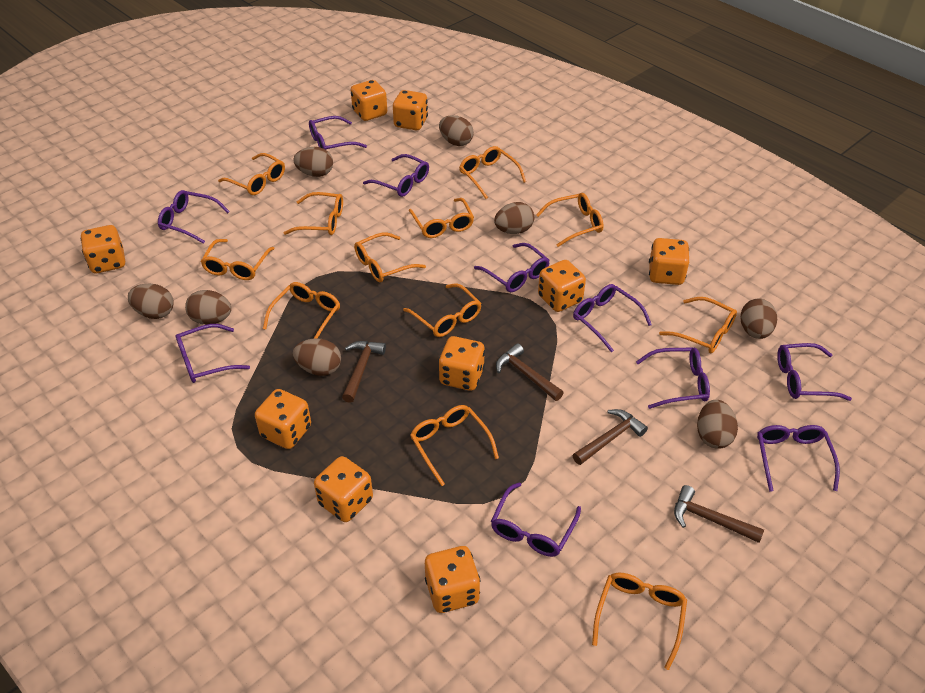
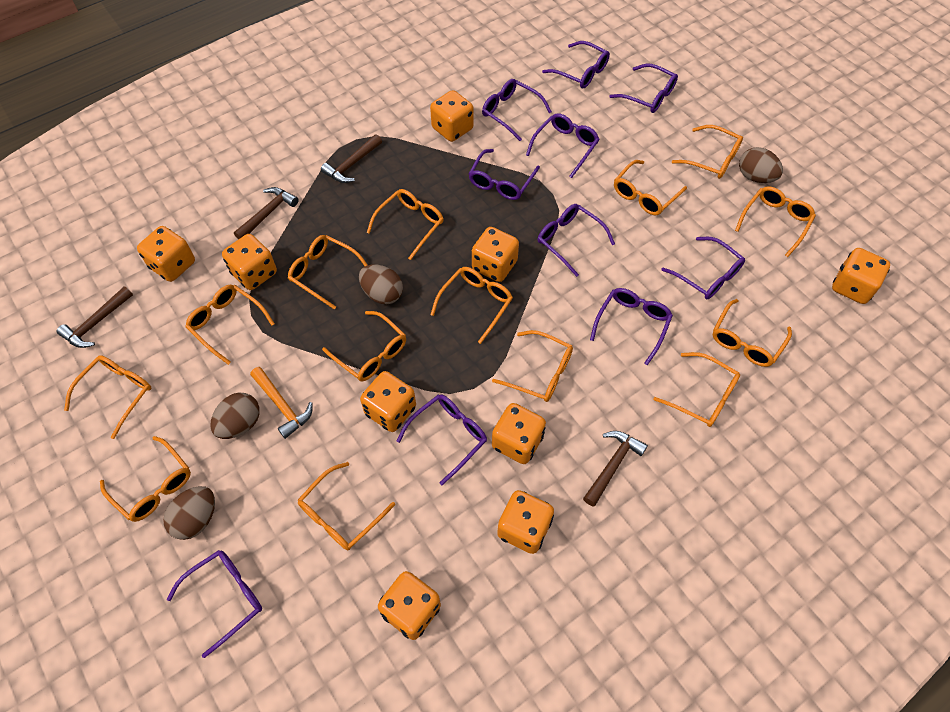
brown egg: 8 -> 4
orange glasses: 12 -> 14
orange hammer: 0 -> 1

